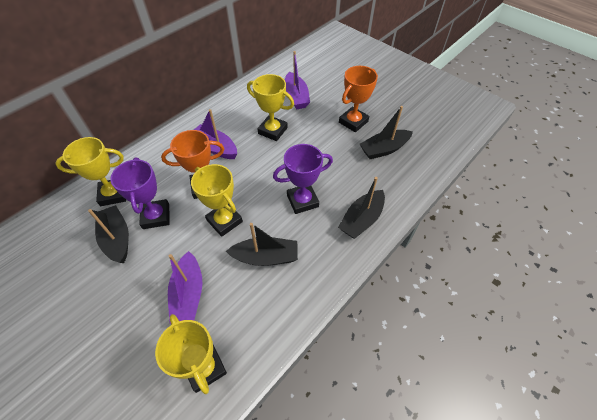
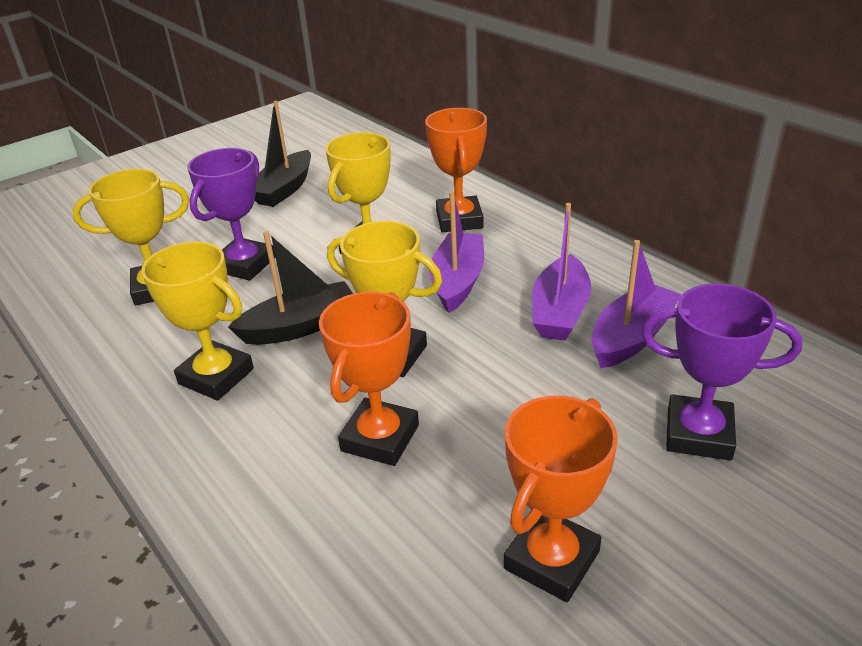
black boat: 4 -> 2
orange trophy: 2 -> 3

